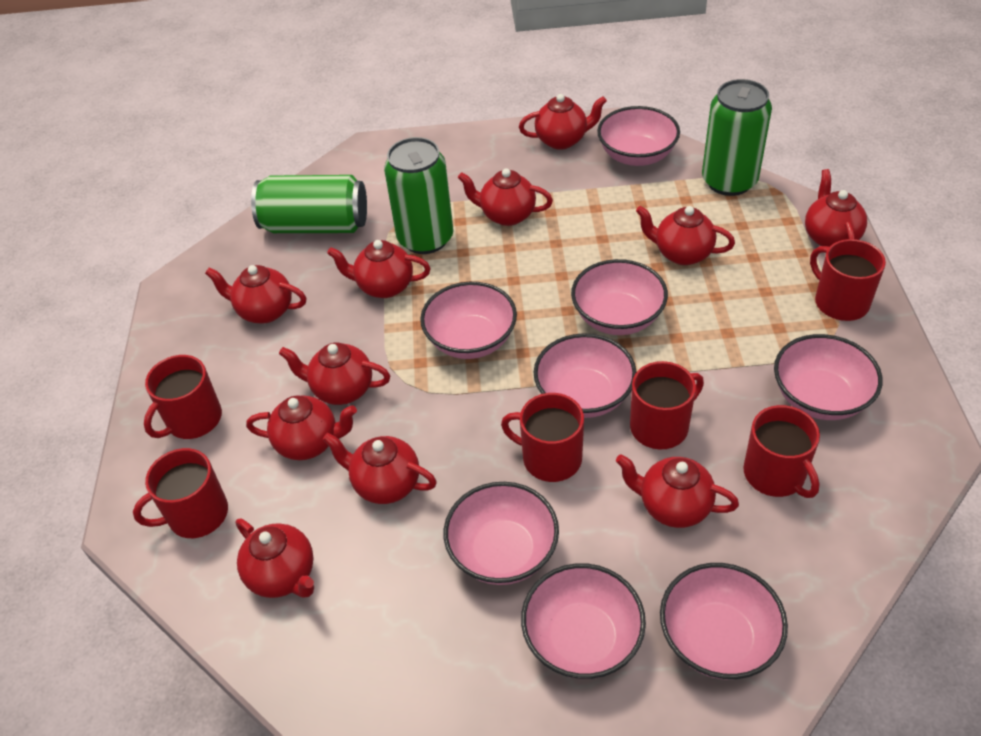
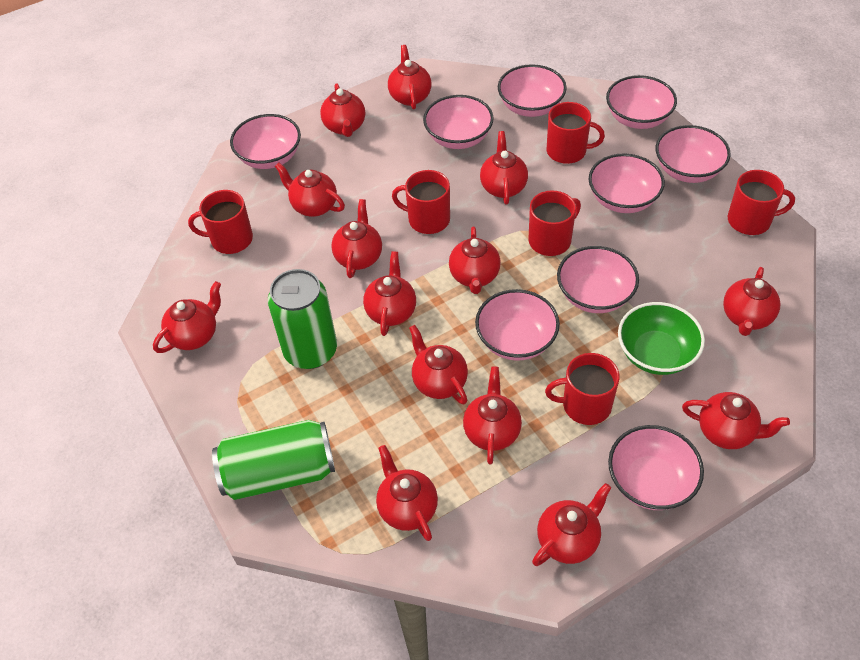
green bowl: 0 -> 1
green can: 3 -> 2
pink bowl: 8 -> 9
red teapot: 11 -> 14

